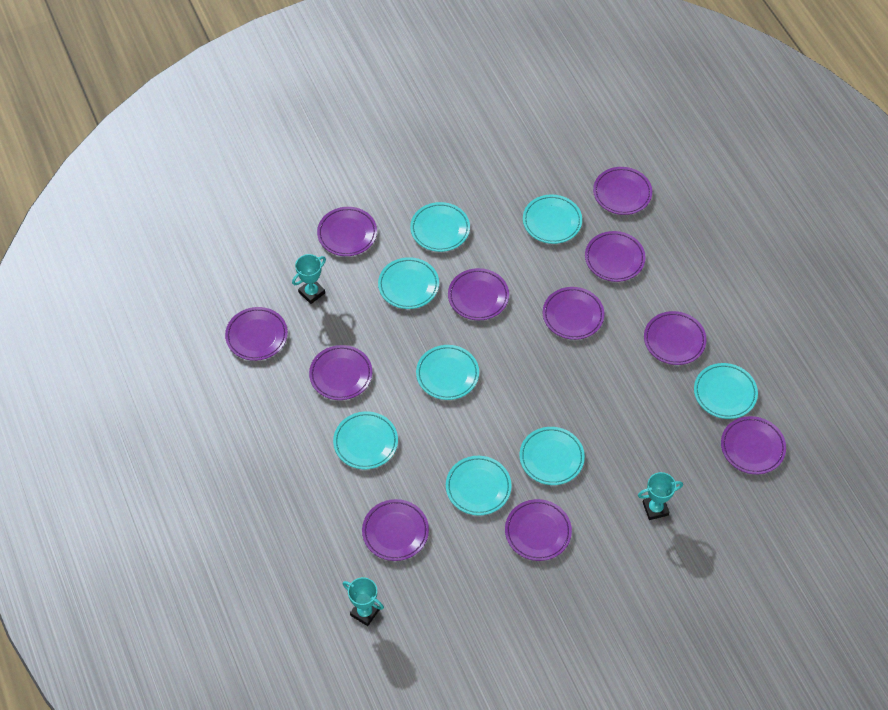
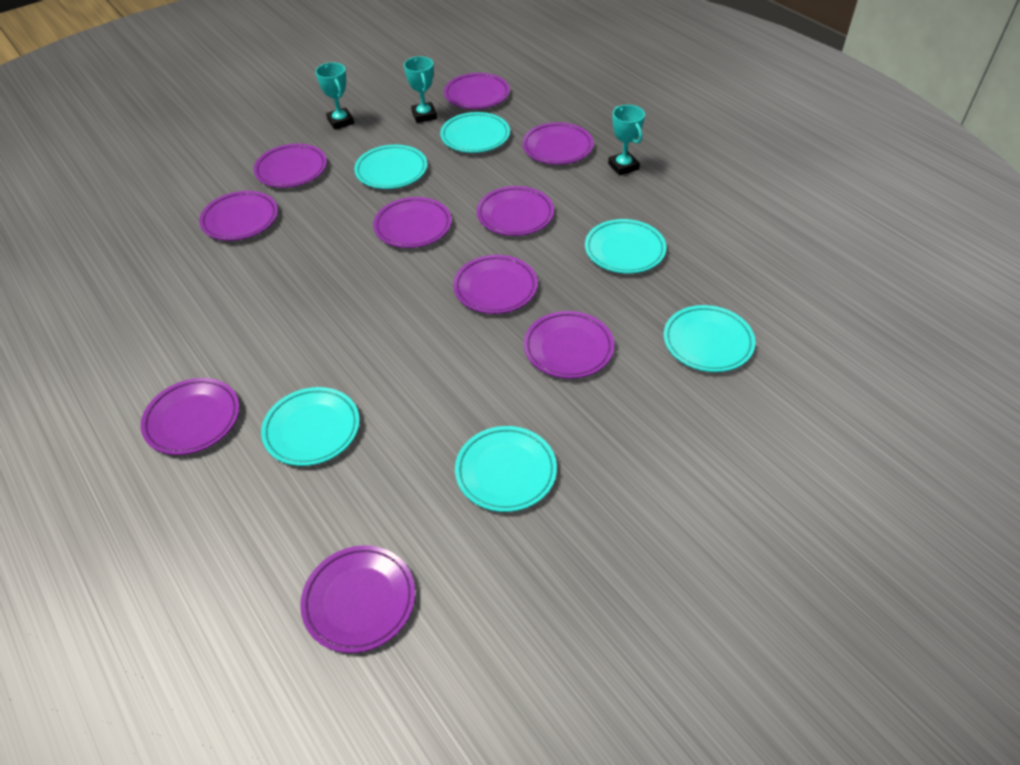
purple plate: 11 -> 10
turquoise plate: 8 -> 6

